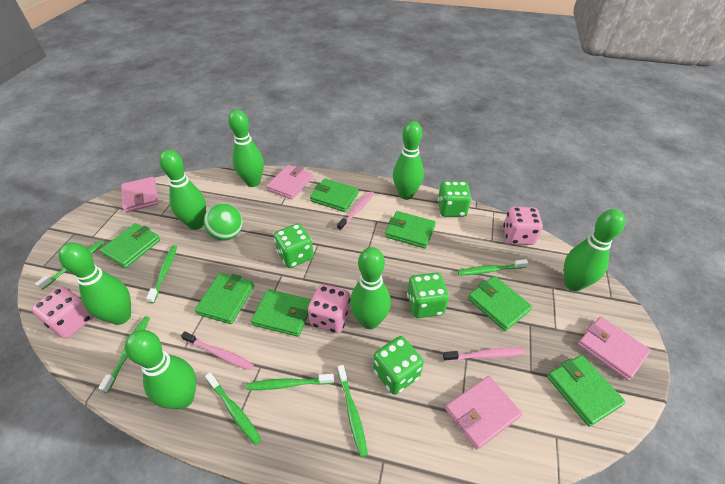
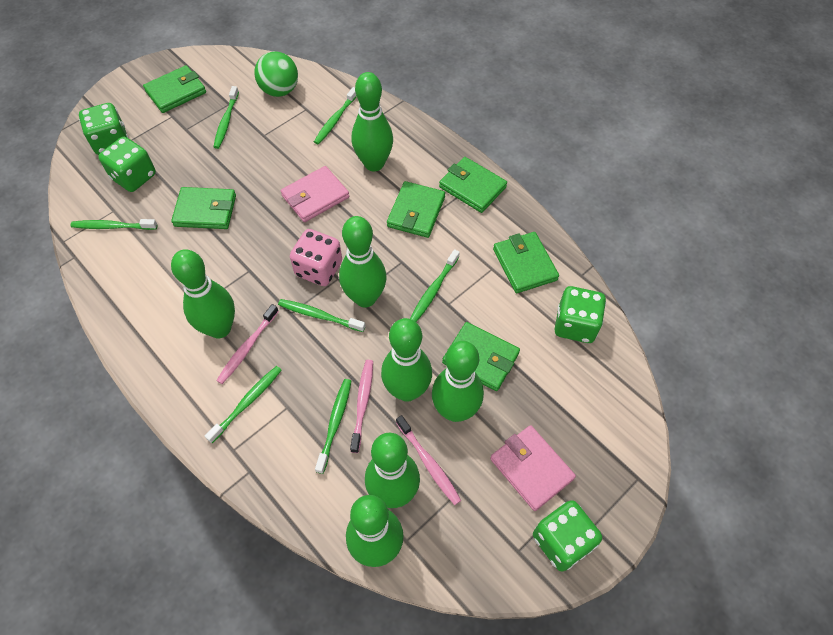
green wallet: 7 -> 6
pink dice: 3 -> 1
pink wallet: 4 -> 2

